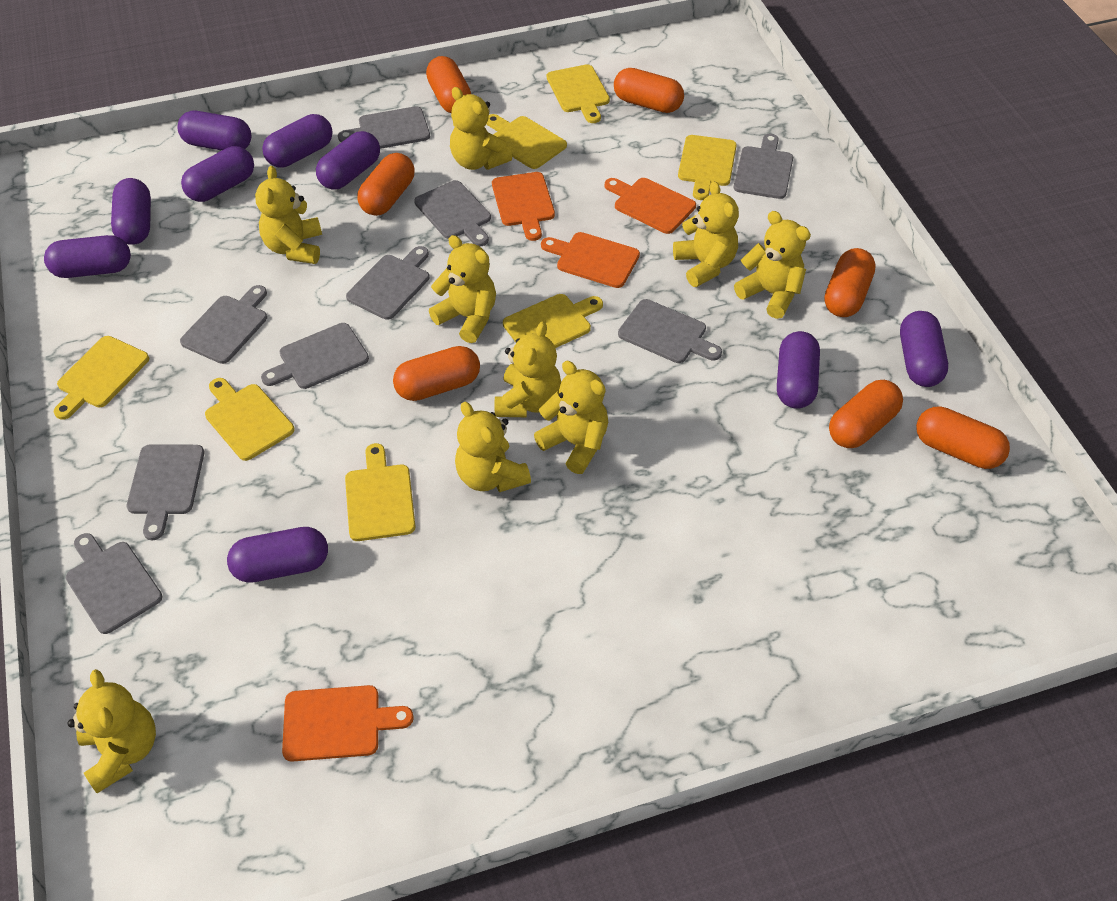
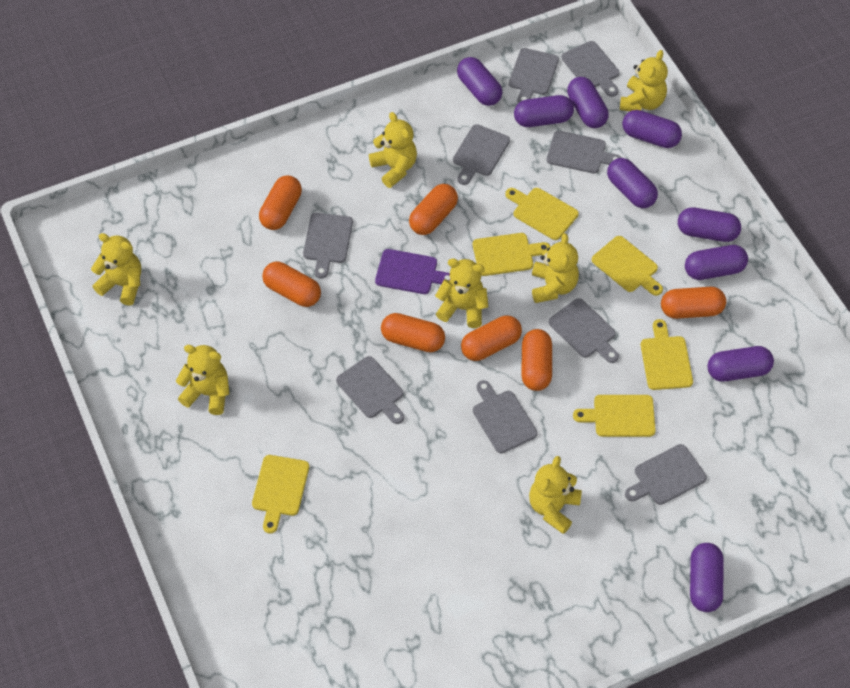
orange cutting board: 4 -> 0
purple cutting board: 0 -> 1
yellow cutting board: 7 -> 6
yellow teddy bear: 9 -> 7

